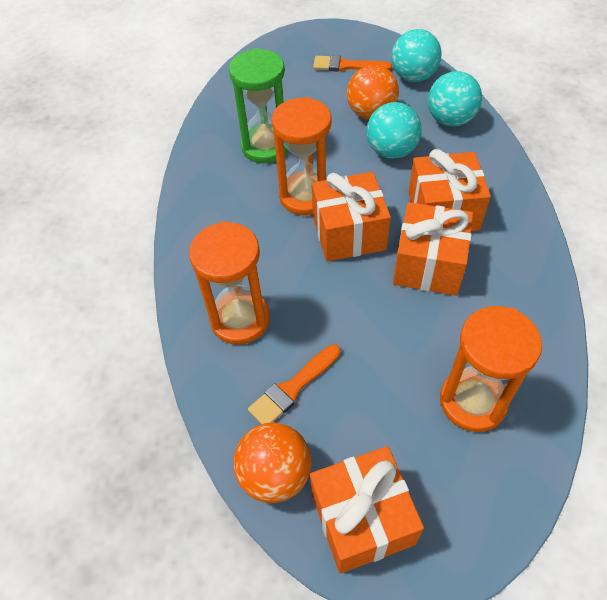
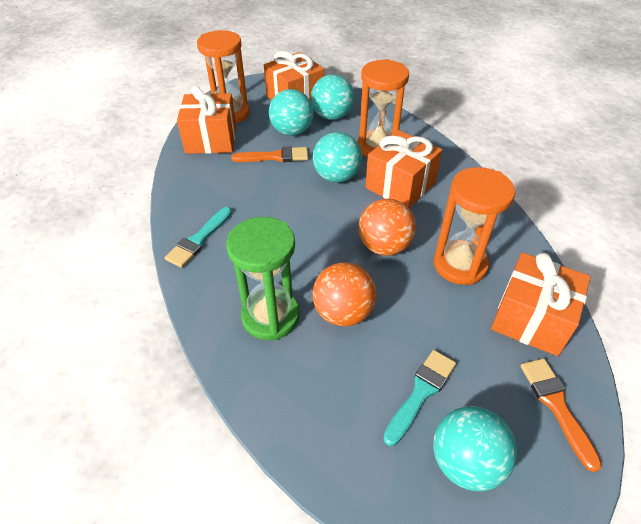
turquoise ball: 3 -> 4
turquoise brush: 0 -> 2

